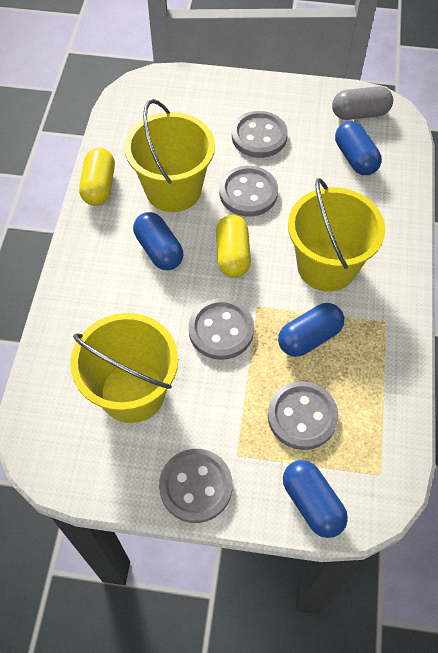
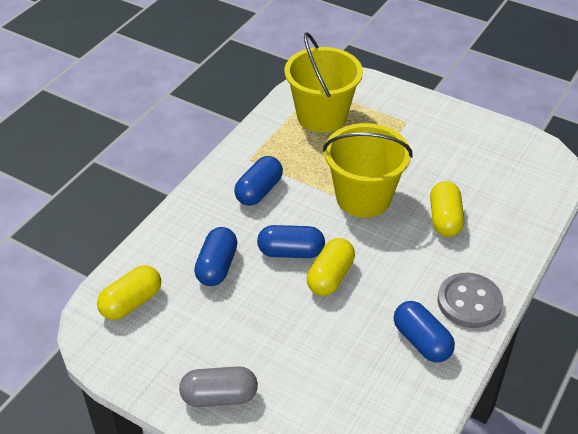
grey button: 5 -> 1
yellow bucket: 3 -> 2
yellow capsule: 2 -> 3

